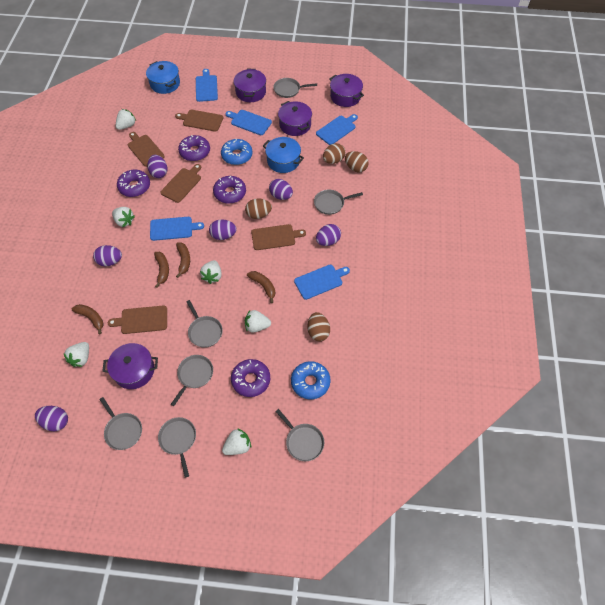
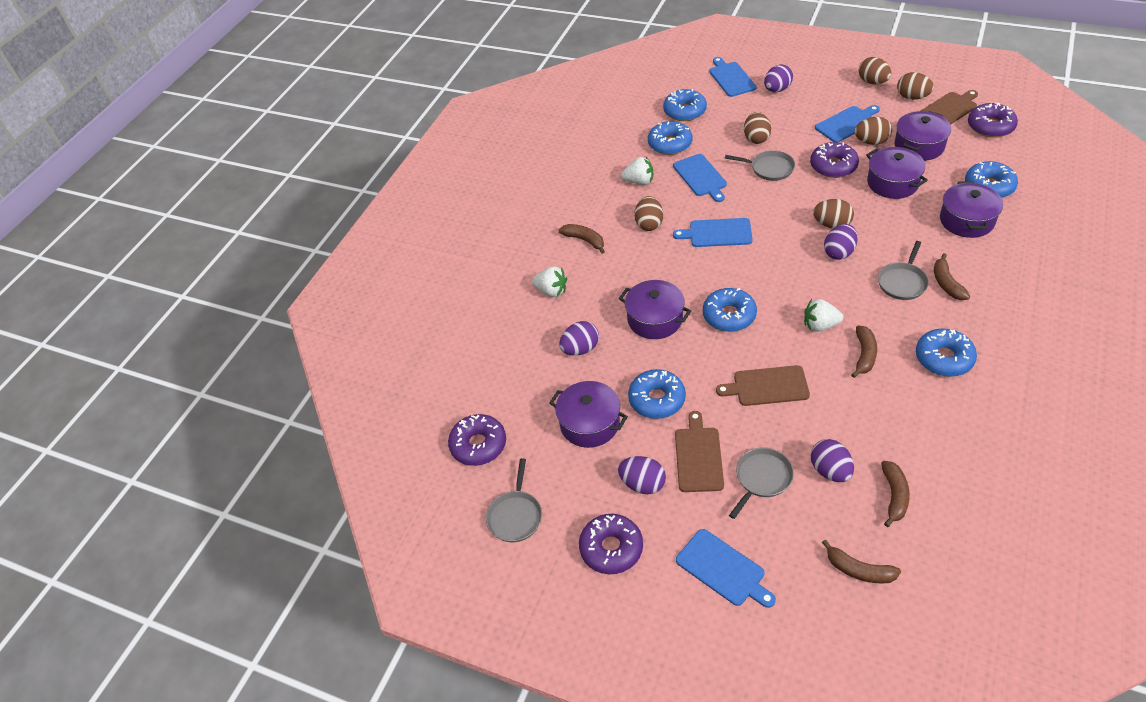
blue donut: 2 -> 6
blue pot: 2 -> 0
brown banana: 4 -> 5
brown cutting board: 5 -> 3
brown egg: 4 -> 6
grey pan: 7 -> 4
purple egg: 6 -> 5
purple pot: 4 -> 5
white strawberry: 6 -> 3

